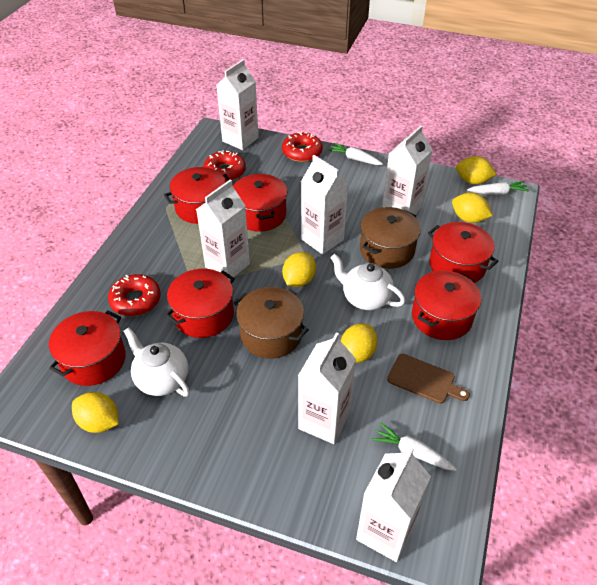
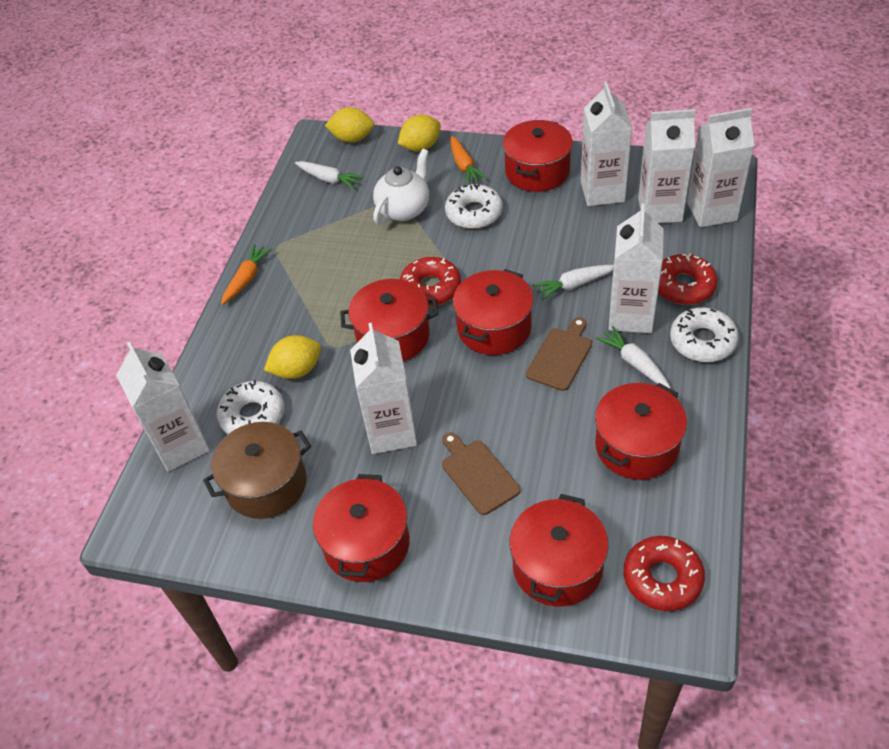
brown cutting board: 1 -> 2
brown pot: 2 -> 1
orange carrot: 0 -> 2
white donut: 0 -> 3
white teapot: 2 -> 1
yellow lemon: 5 -> 3

